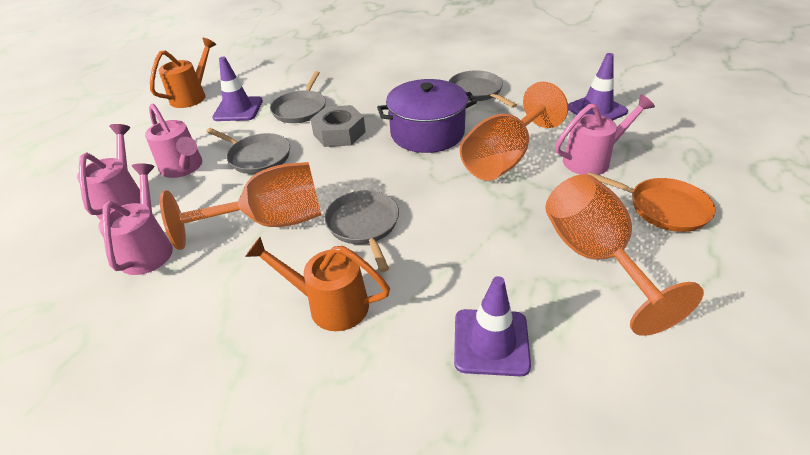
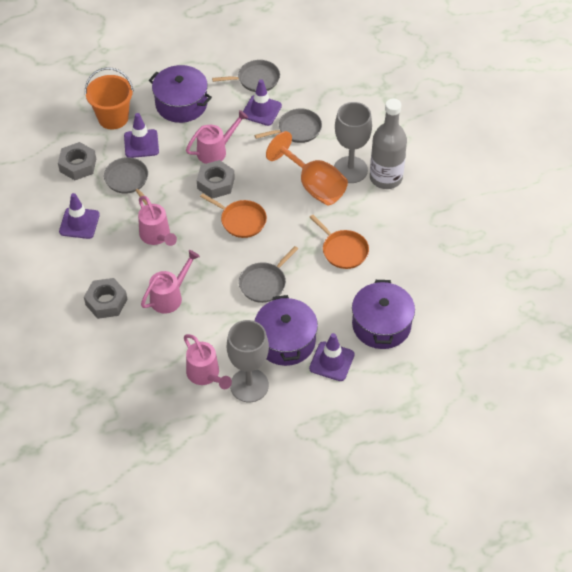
grey bottle: 0 -> 1
grey goblet: 0 -> 2
grey nut: 1 -> 3
orange bucket: 0 -> 1
orange goblet: 3 -> 1
orange pan: 1 -> 2
orange watering can: 2 -> 0
purple pot: 1 -> 3
purple traffic cone: 3 -> 4

